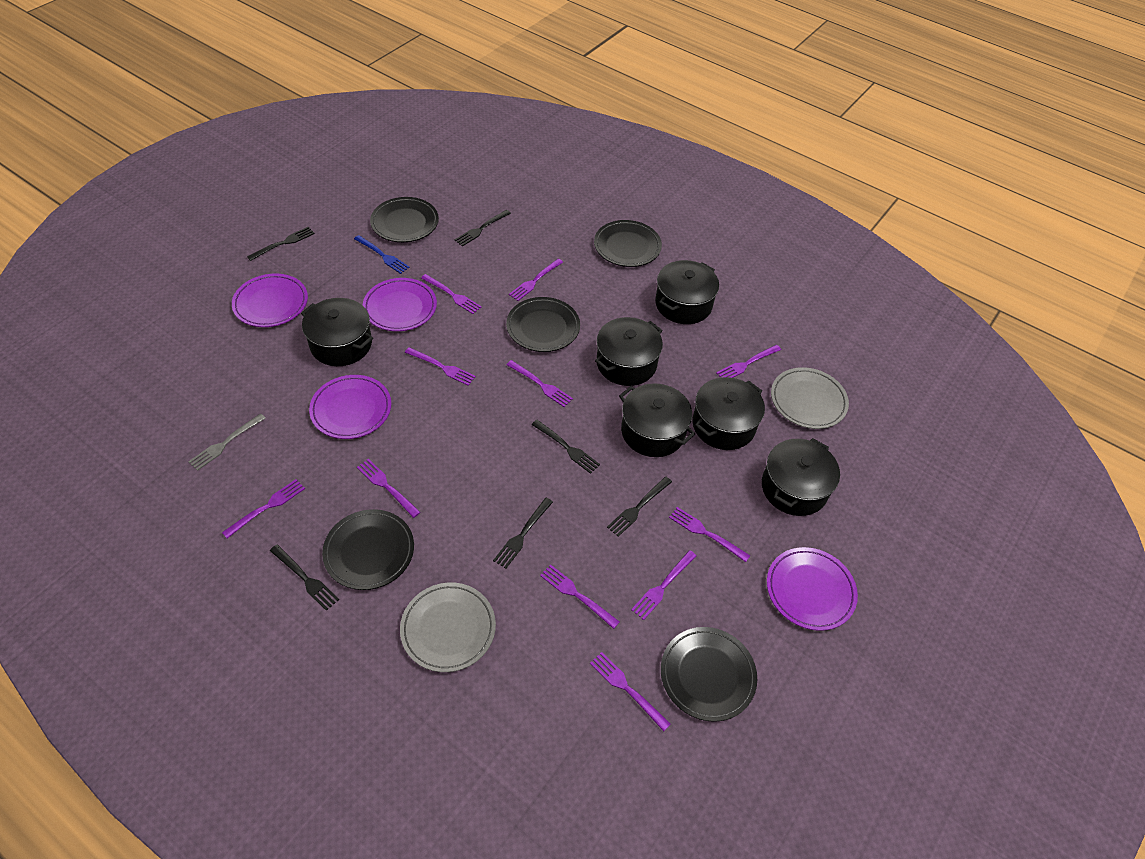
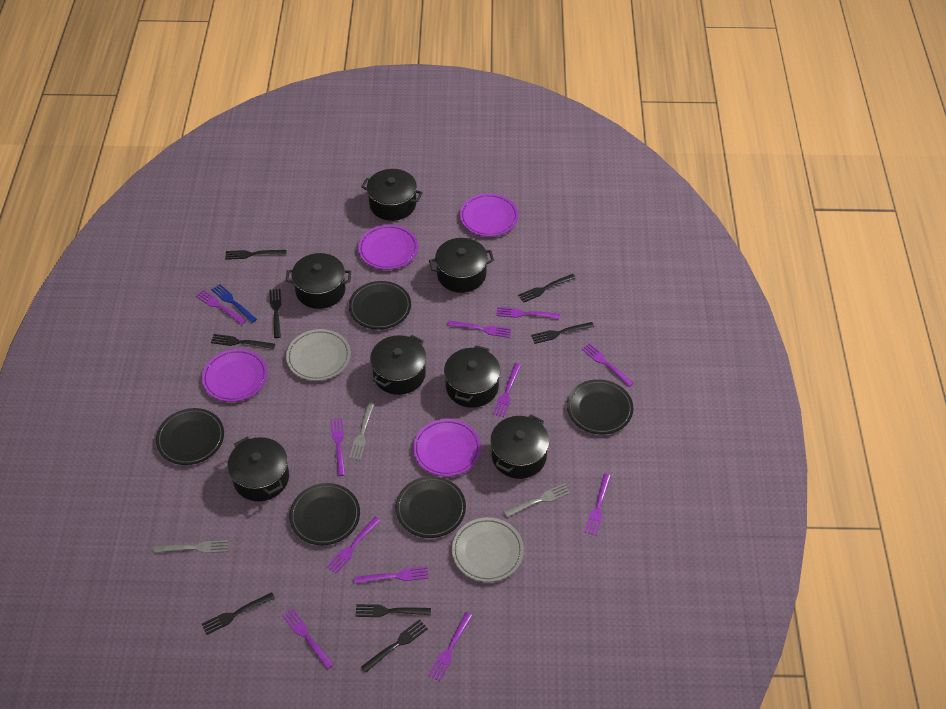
black fork: 6 -> 8
black pot: 6 -> 7
grey fork: 1 -> 3

